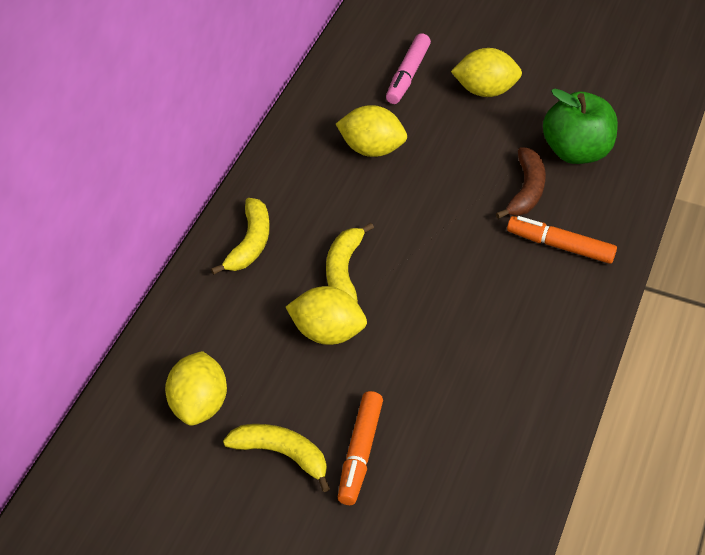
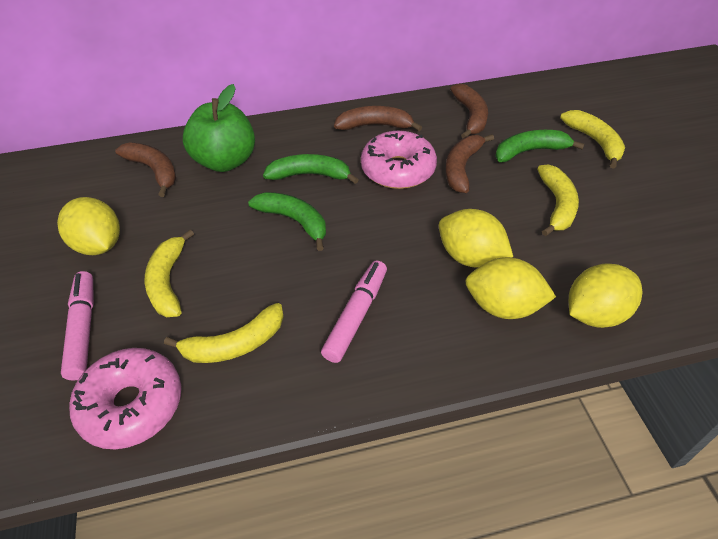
brown banana: 1 -> 4
green banana: 0 -> 3
orange marker: 2 -> 0
pink donut: 0 -> 2
pink marker: 1 -> 2
yellow banana: 3 -> 4

